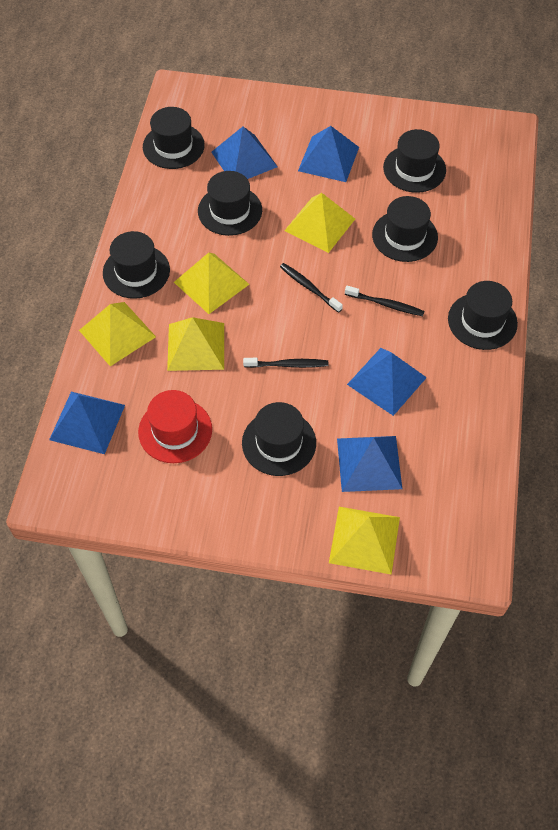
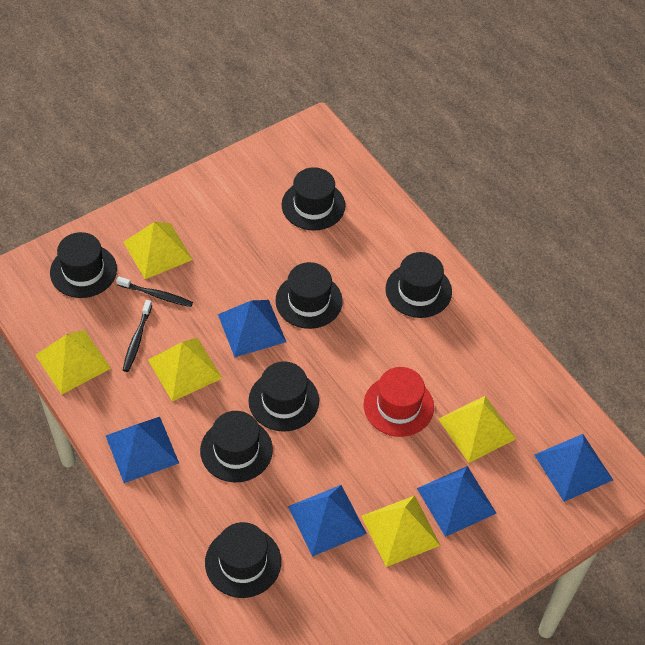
black toothbrush: 3 -> 2

